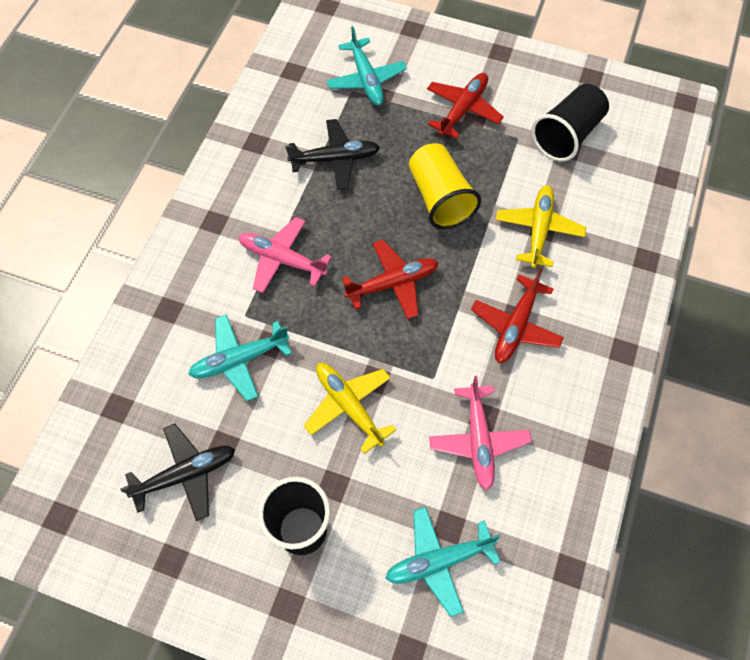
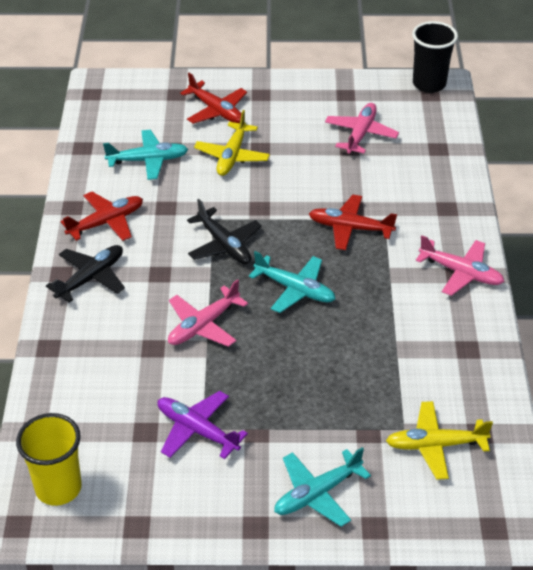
black cup: 2 -> 1
pink plane: 2 -> 3
purple plane: 0 -> 1

